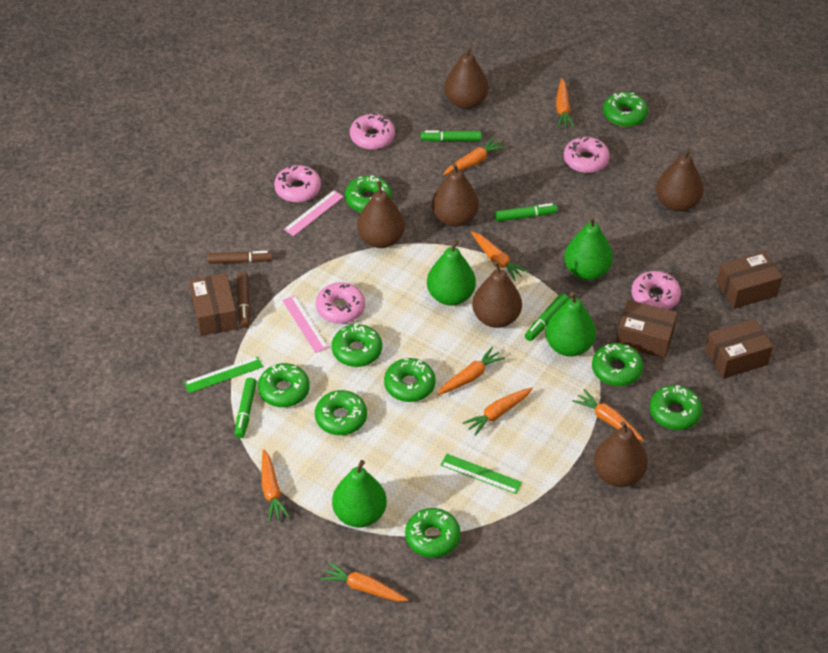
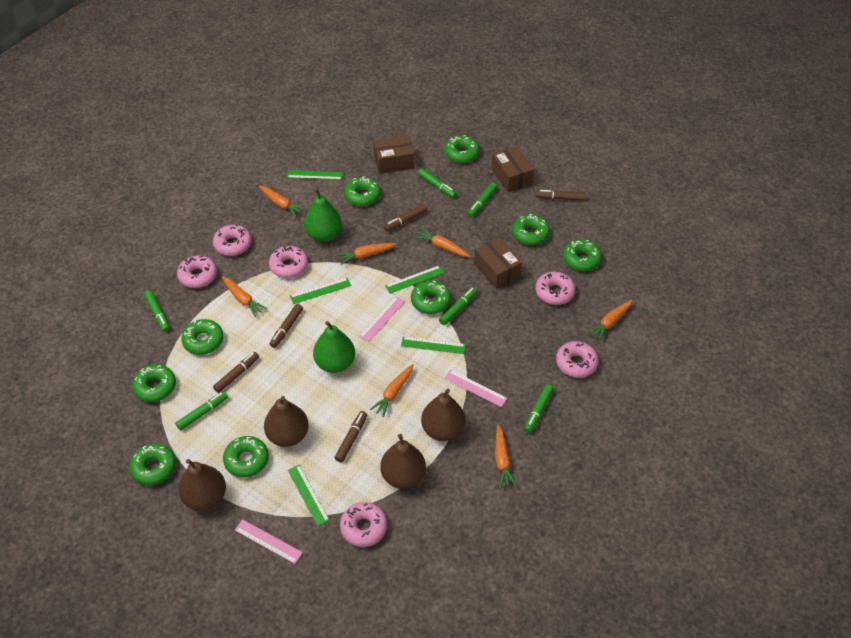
brown box: 4 -> 3
brown marker: 2 -> 5
brown pear: 6 -> 4
green marker: 4 -> 6
green pear: 4 -> 2
green ruler: 2 -> 5
orange carrot: 8 -> 7
pink donut: 5 -> 6
pink ruler: 2 -> 3

